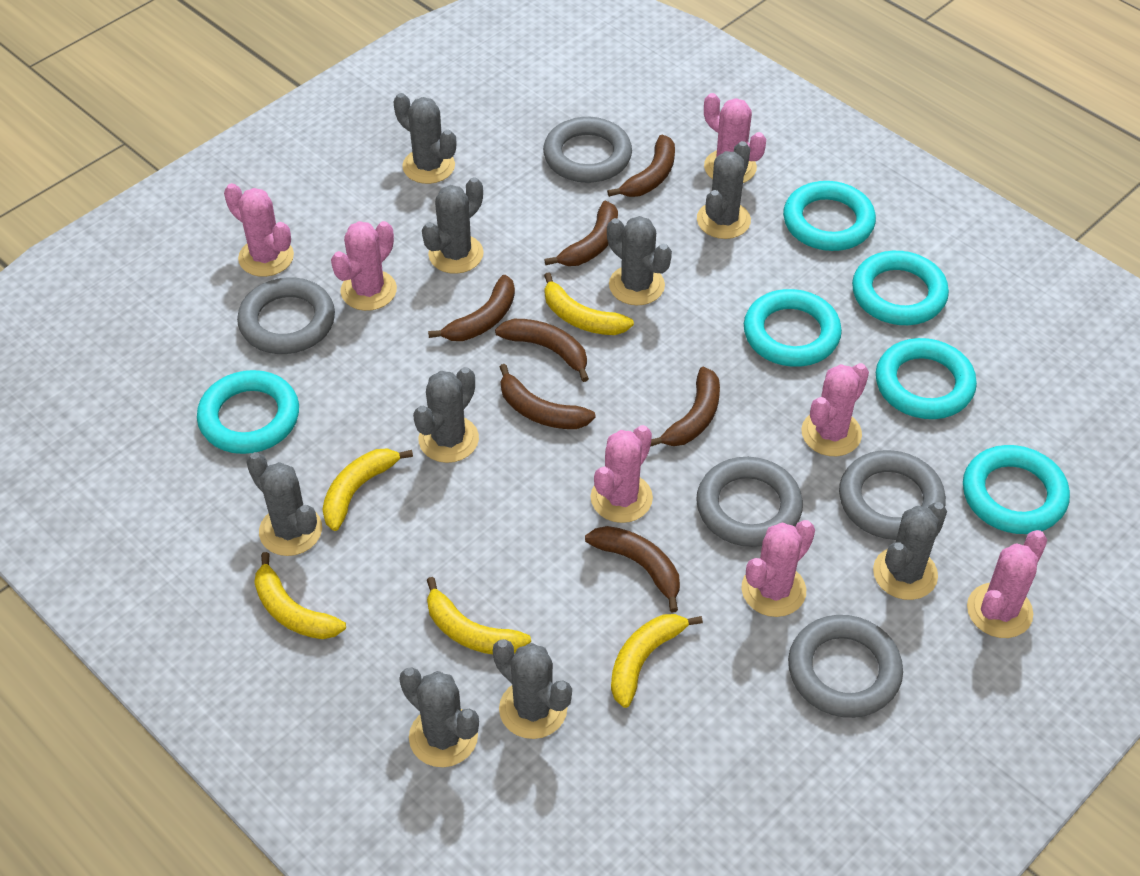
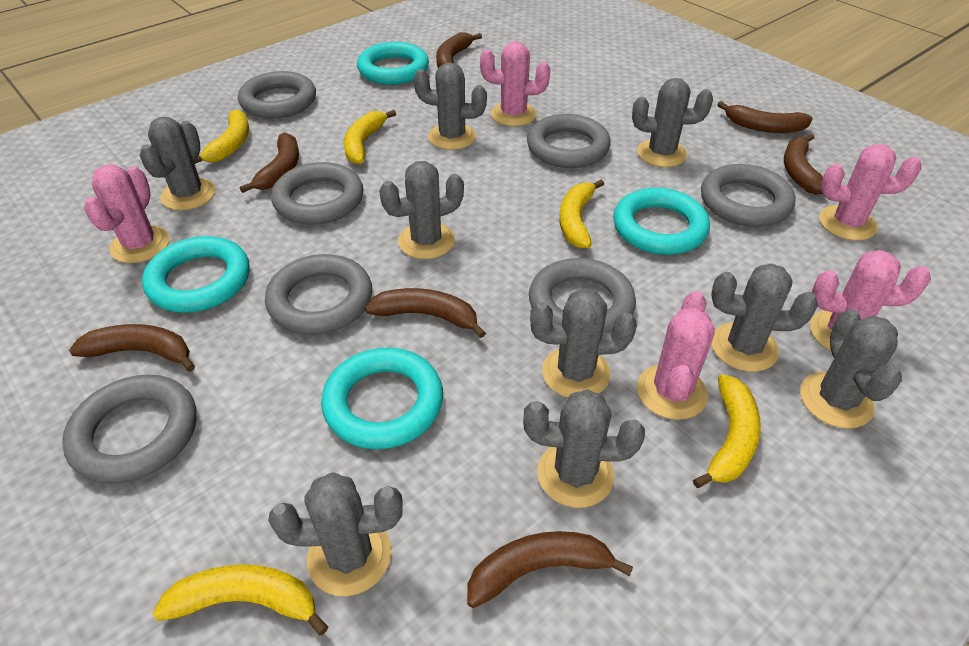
grey ring: 5 -> 7
pink cactus: 7 -> 5
turquoise ring: 6 -> 4

